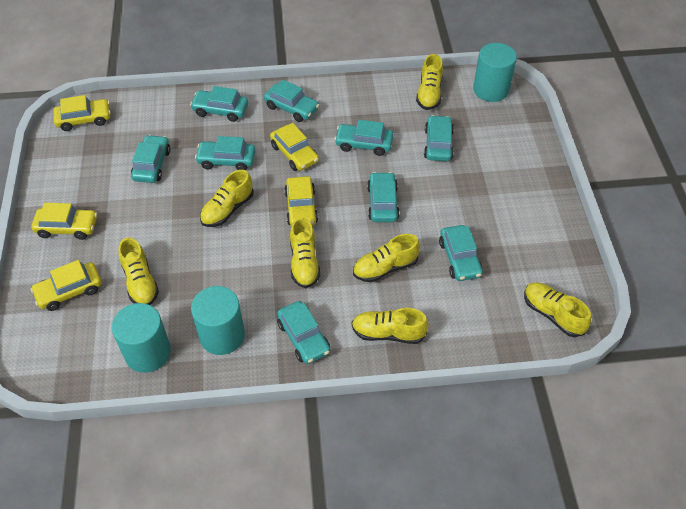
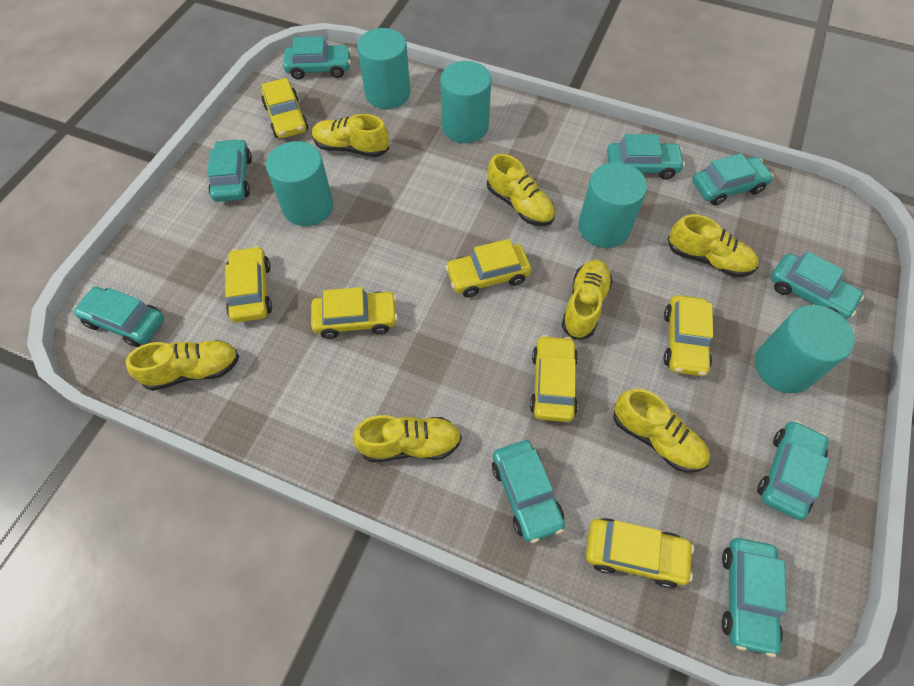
turquoise cylinder: 3 -> 5
yellow car: 5 -> 7

